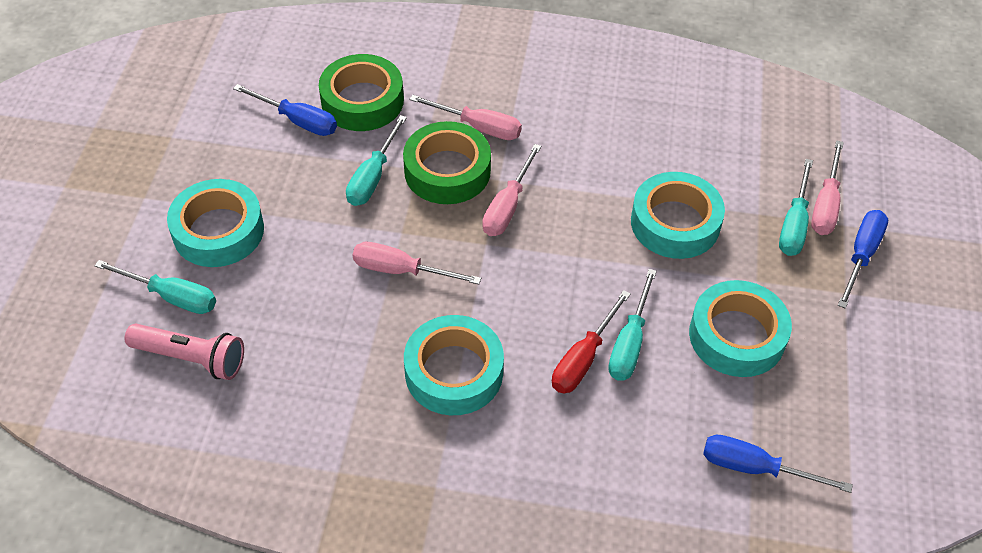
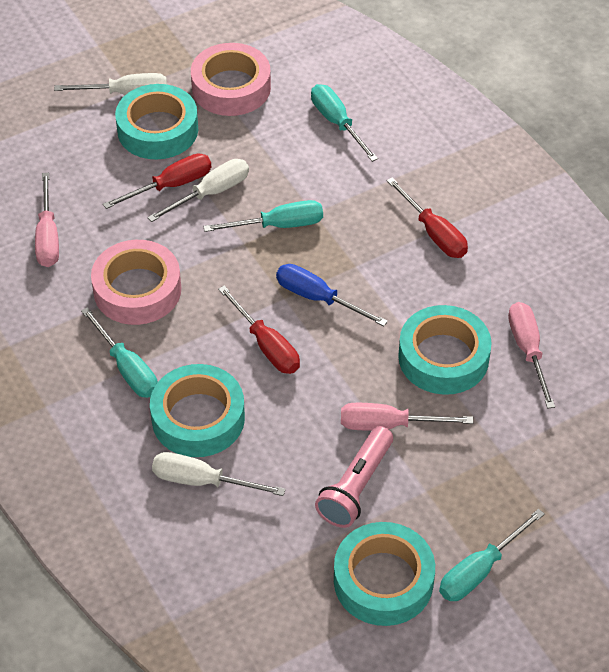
blue screwdriver: 3 -> 1
green tape: 2 -> 0
pink screwdriver: 4 -> 3
pink tape: 0 -> 2
red screwdriver: 1 -> 3
white screwdriver: 0 -> 3

